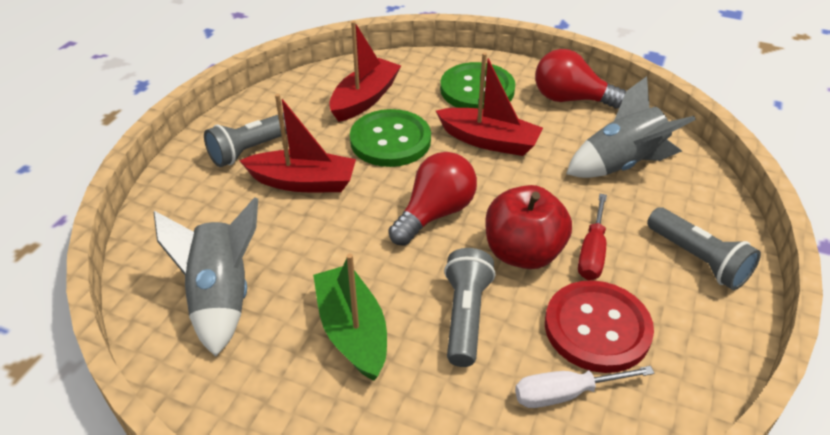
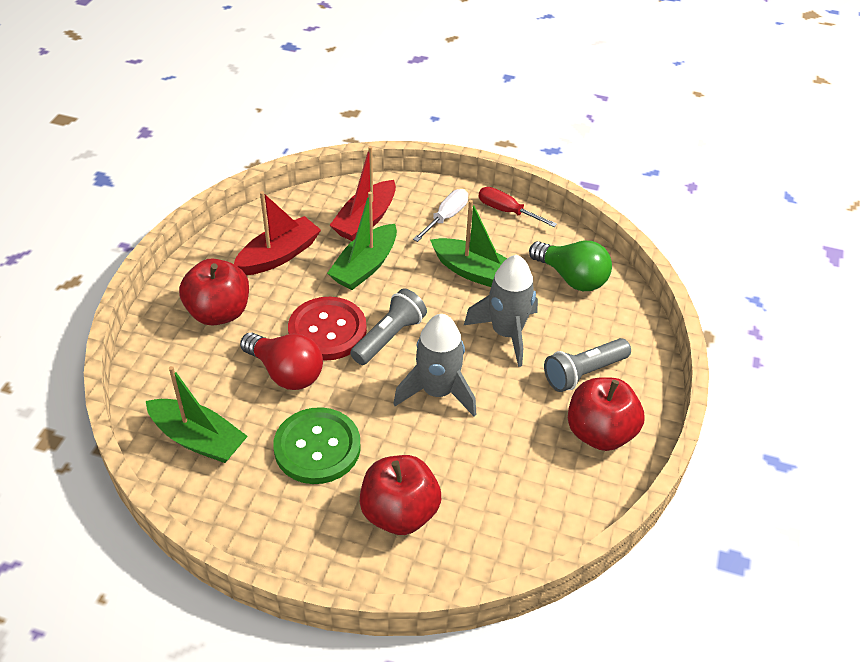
green boat: 1 -> 3
green button: 2 -> 1
green light bulb: 0 -> 1
grey flashlight: 3 -> 2
red apple: 1 -> 3
red boat: 3 -> 2
red light bulb: 2 -> 1

